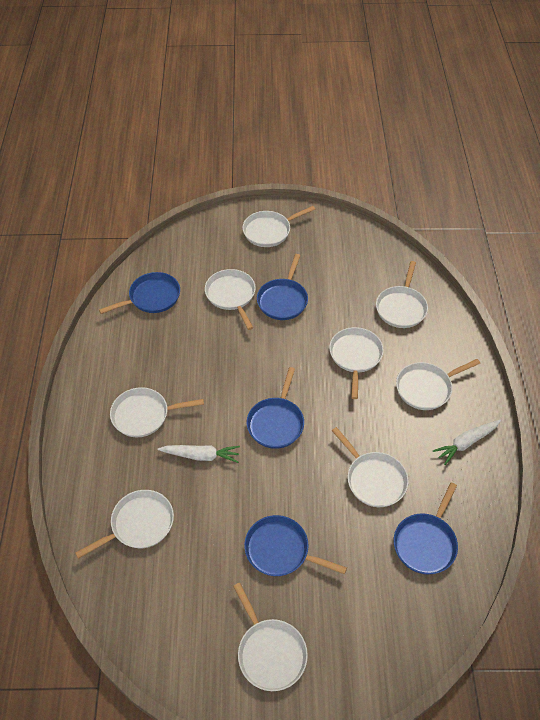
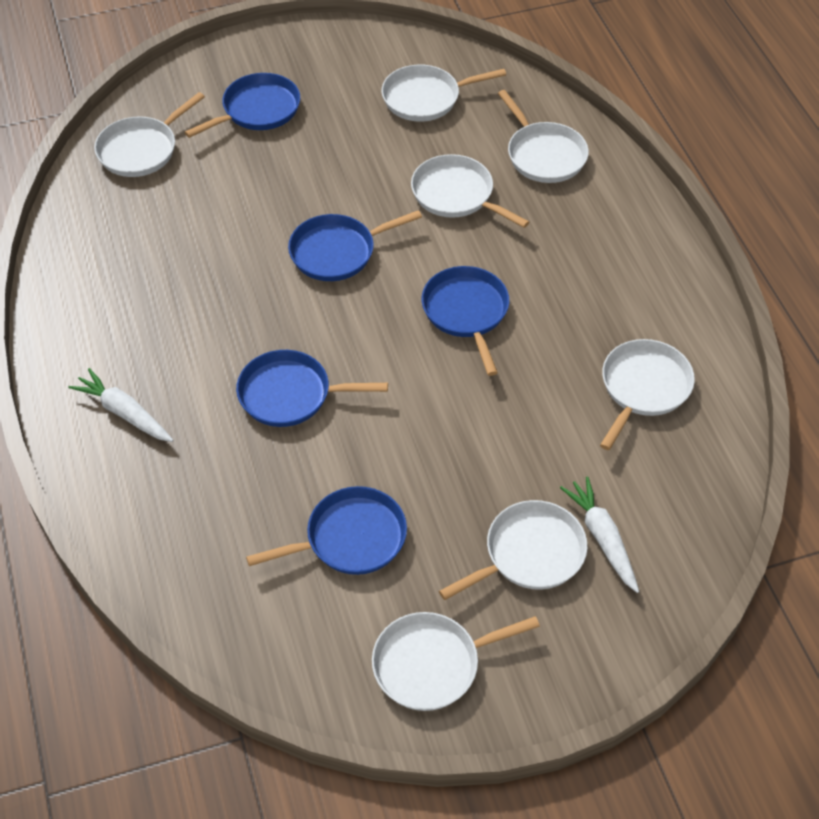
white pan: 9 -> 7

